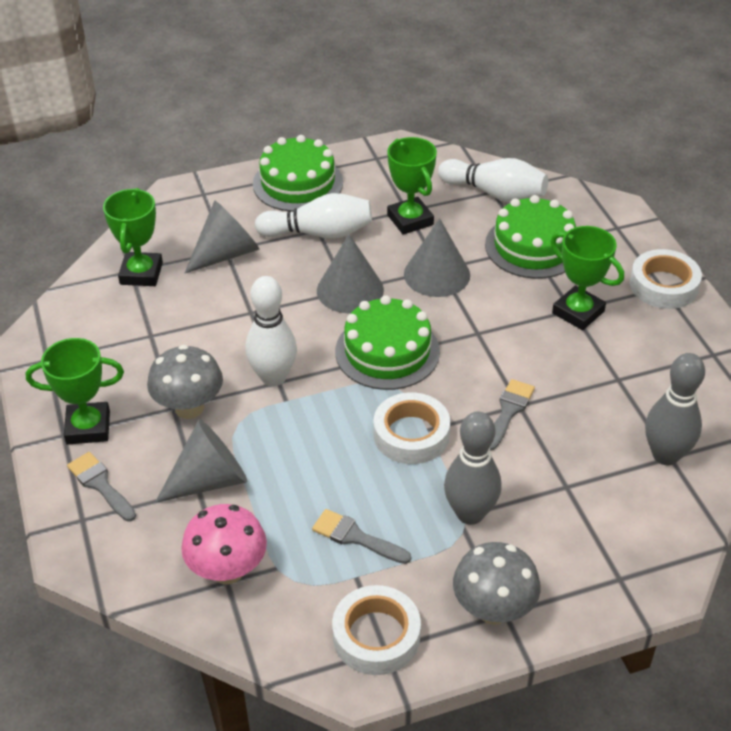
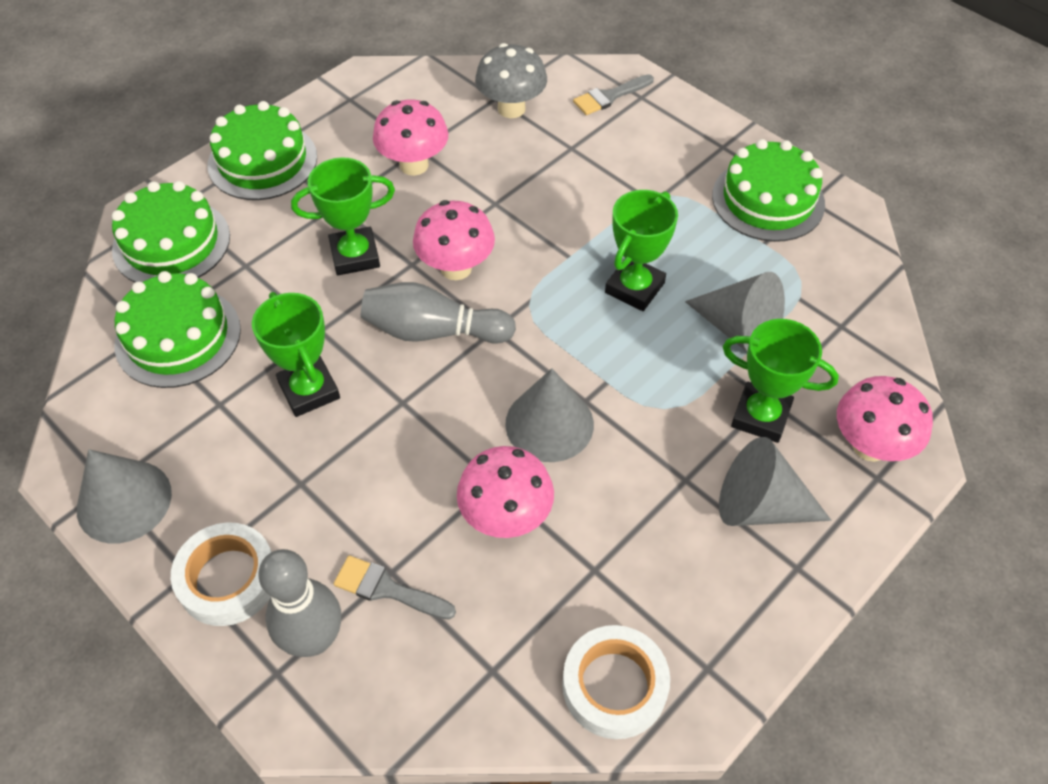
green cake: 3 -> 4
grey brush: 3 -> 2
grey mushroom: 2 -> 1
pink mushroom: 1 -> 4
white bowling pin: 3 -> 0
white tape: 3 -> 2

